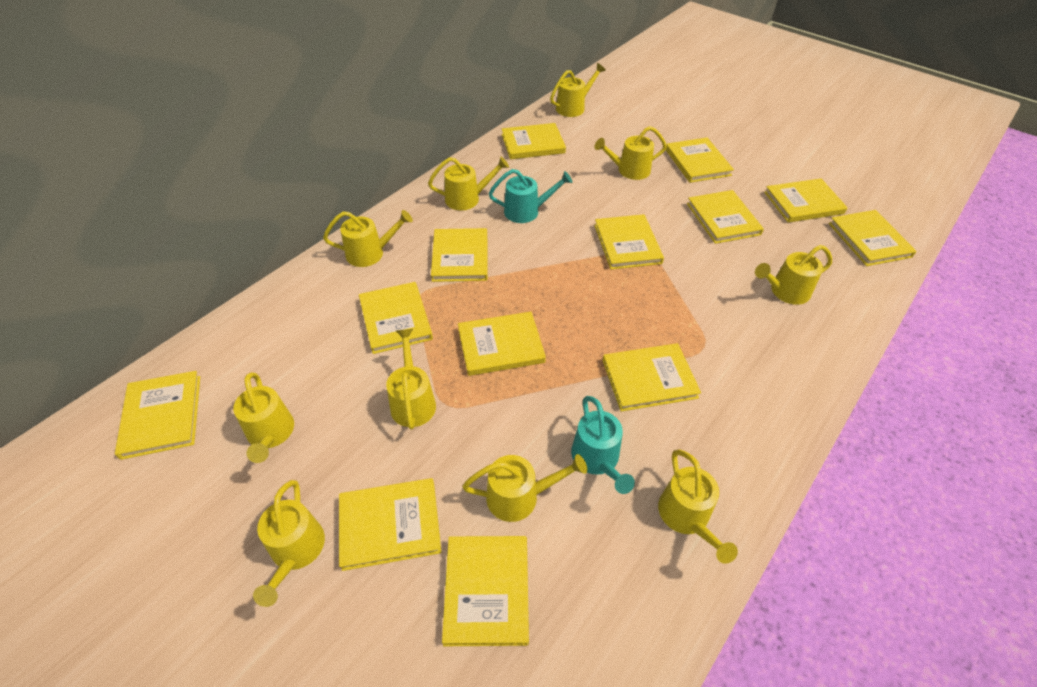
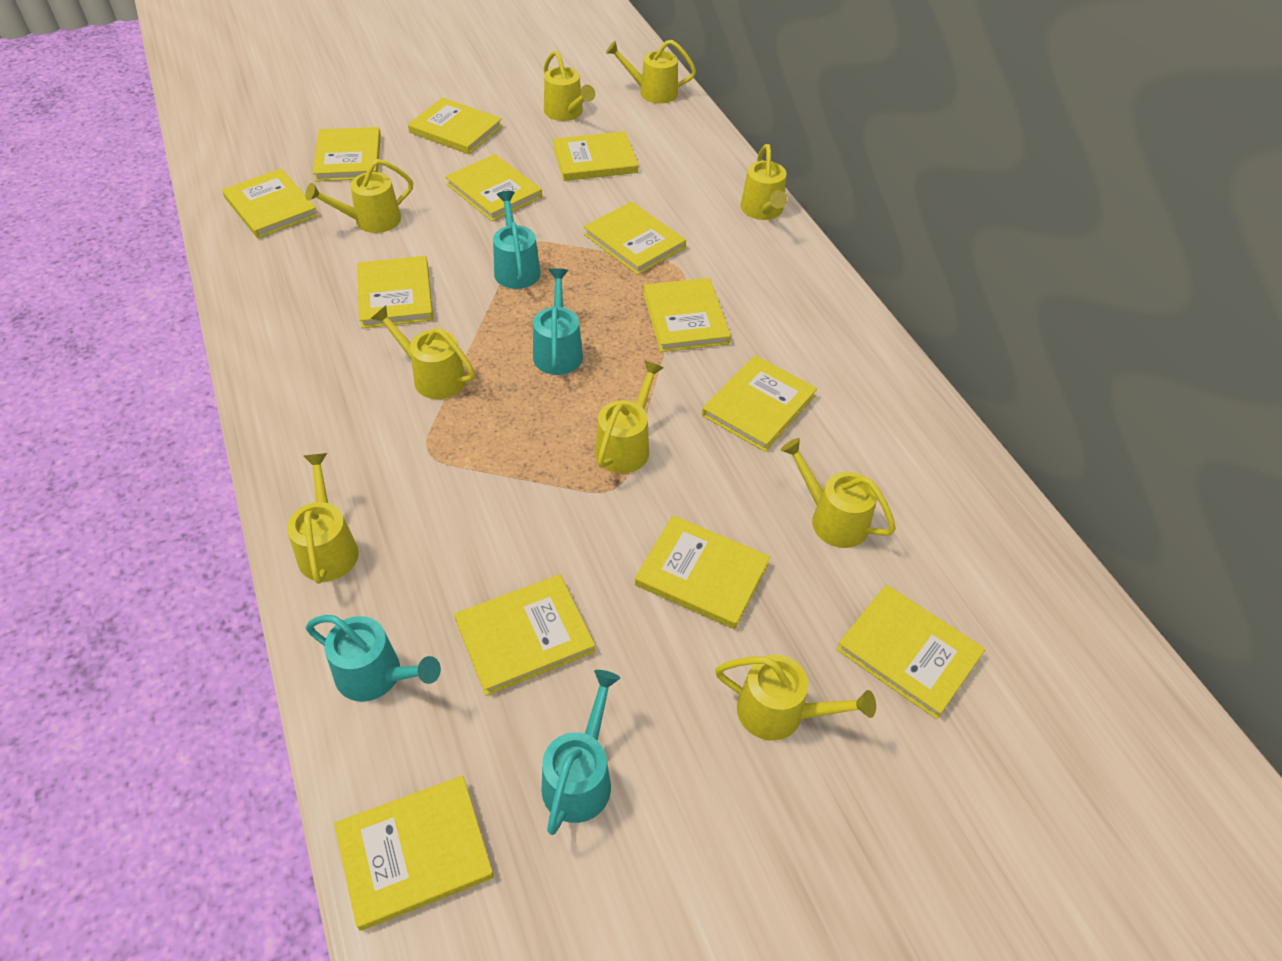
turquoise watering can: 2 -> 4
yellow watering can: 10 -> 9

